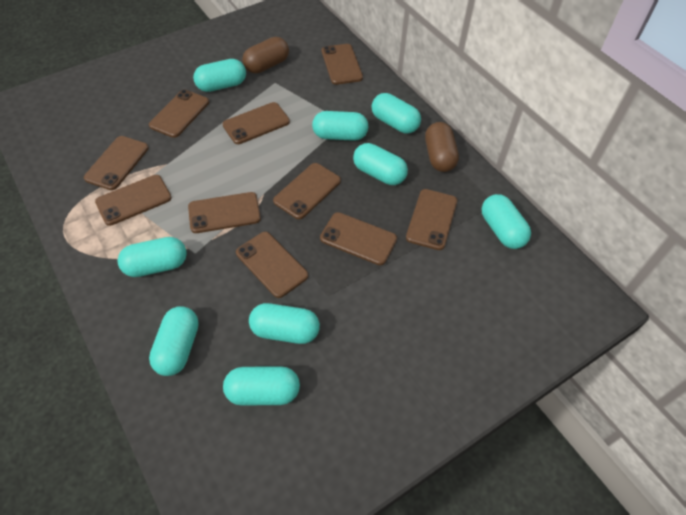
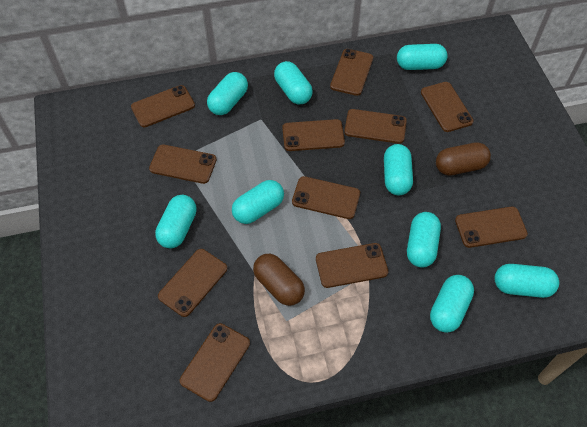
brown phone: 10 -> 11

